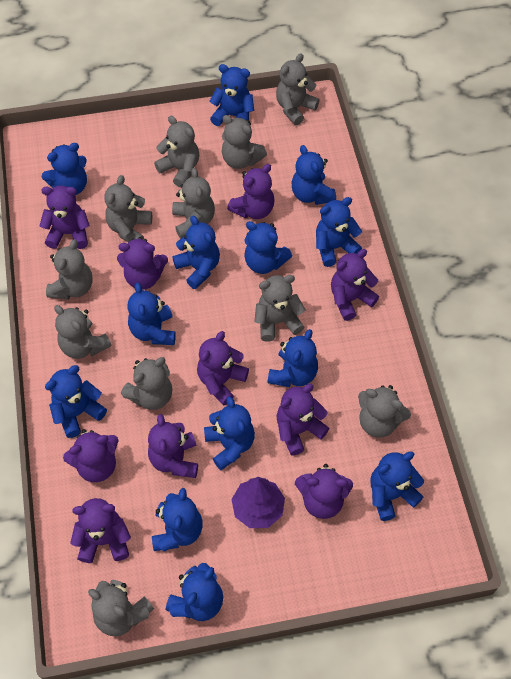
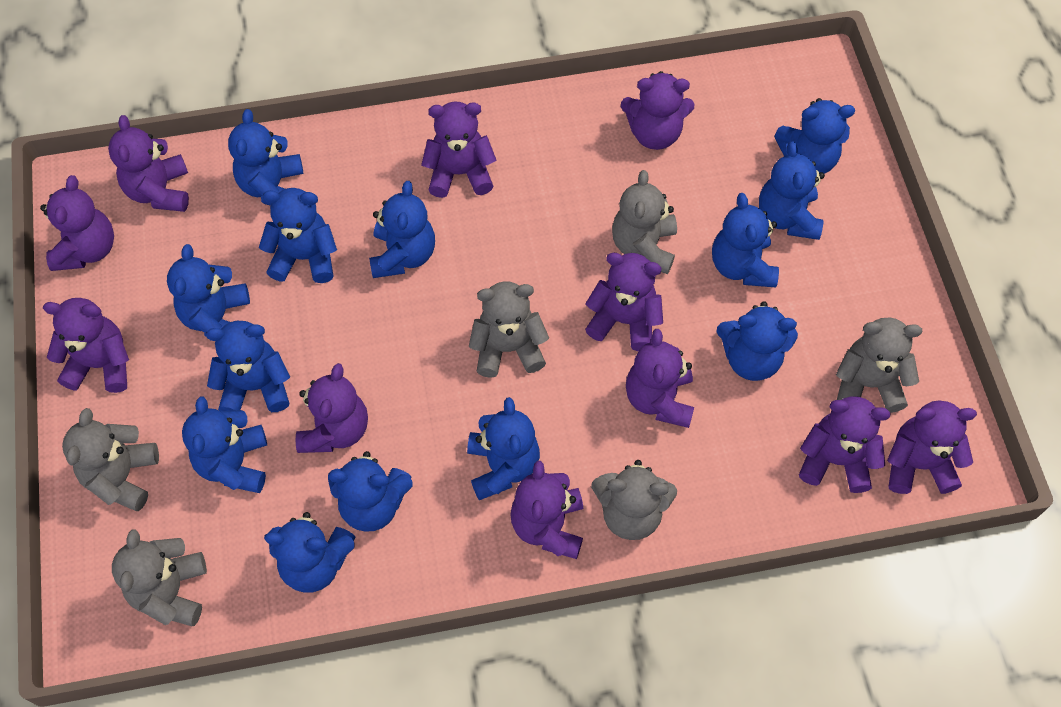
grey teddy bear: 11 -> 6
purple teddy bear: 10 -> 11
purple tree: 1 -> 0

